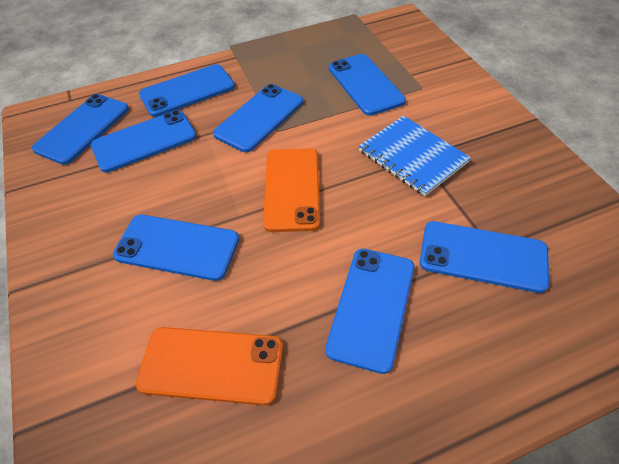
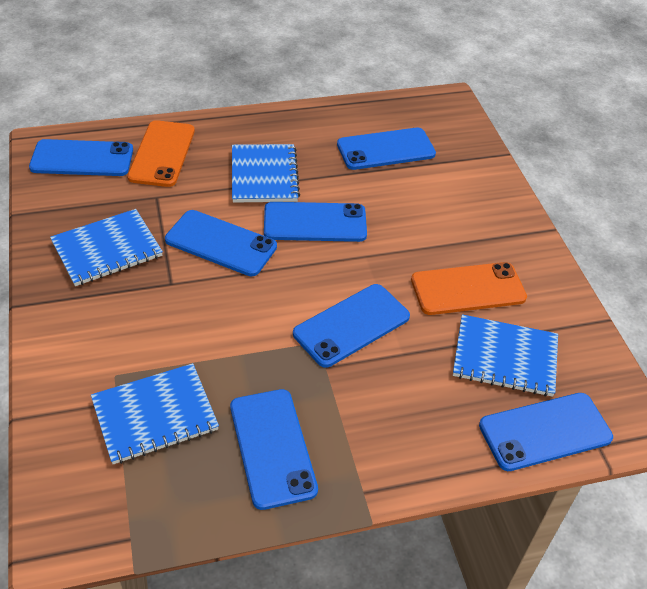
blue notebook: 1 -> 4
blue phone: 8 -> 7

